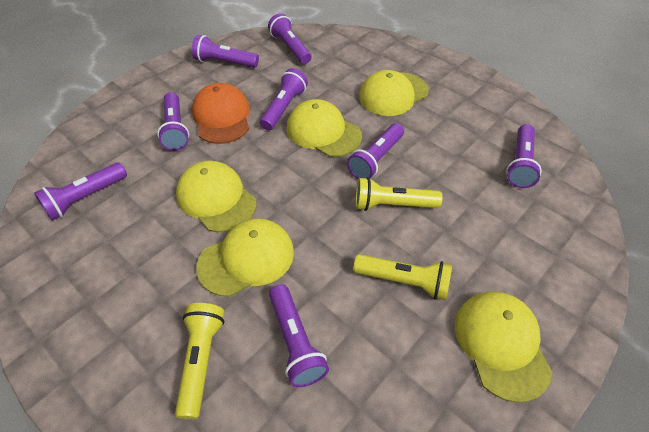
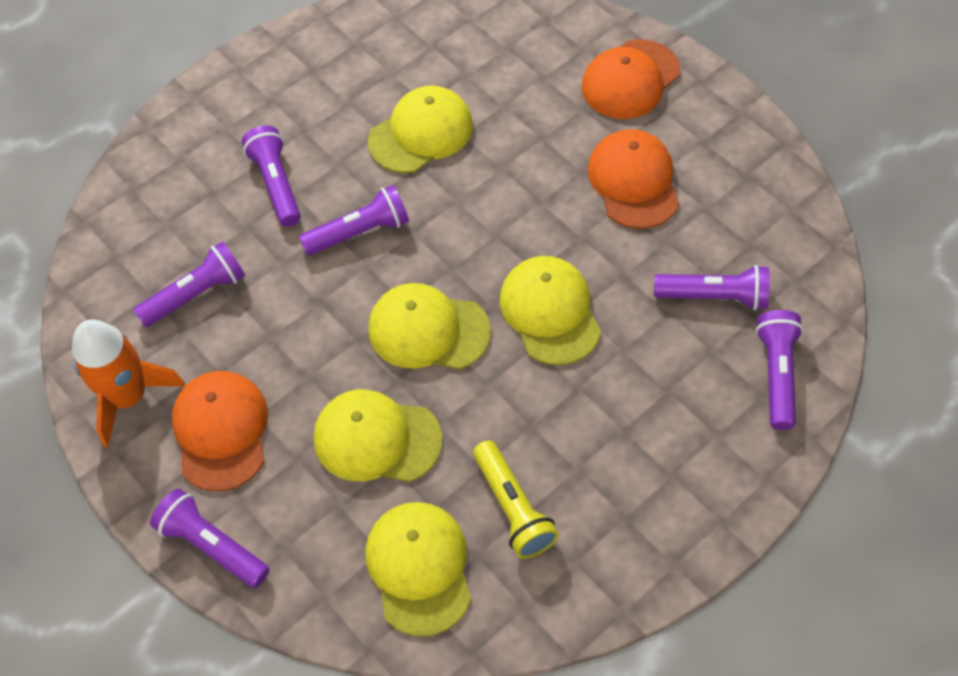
orange cap: 1 -> 3
orange rocket: 0 -> 1
purple flashlight: 8 -> 6
yellow flashlight: 3 -> 1

